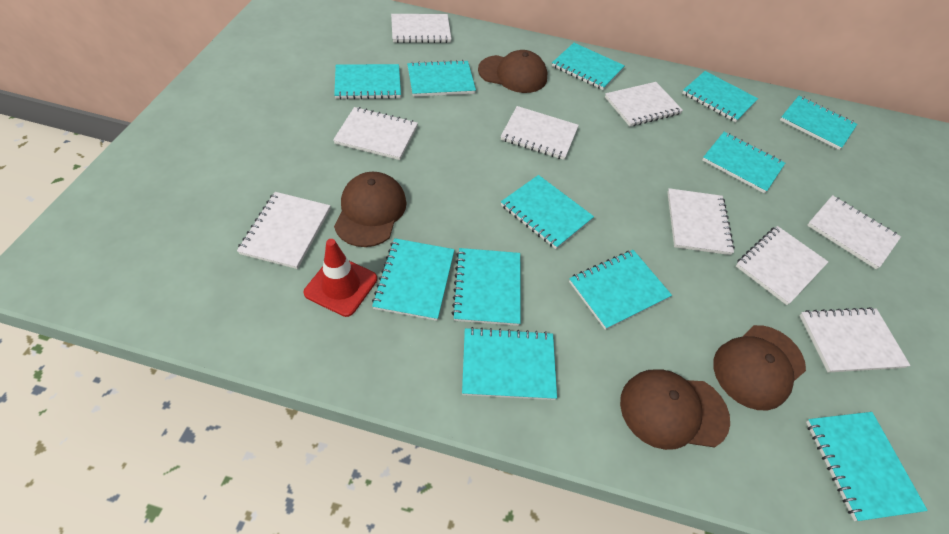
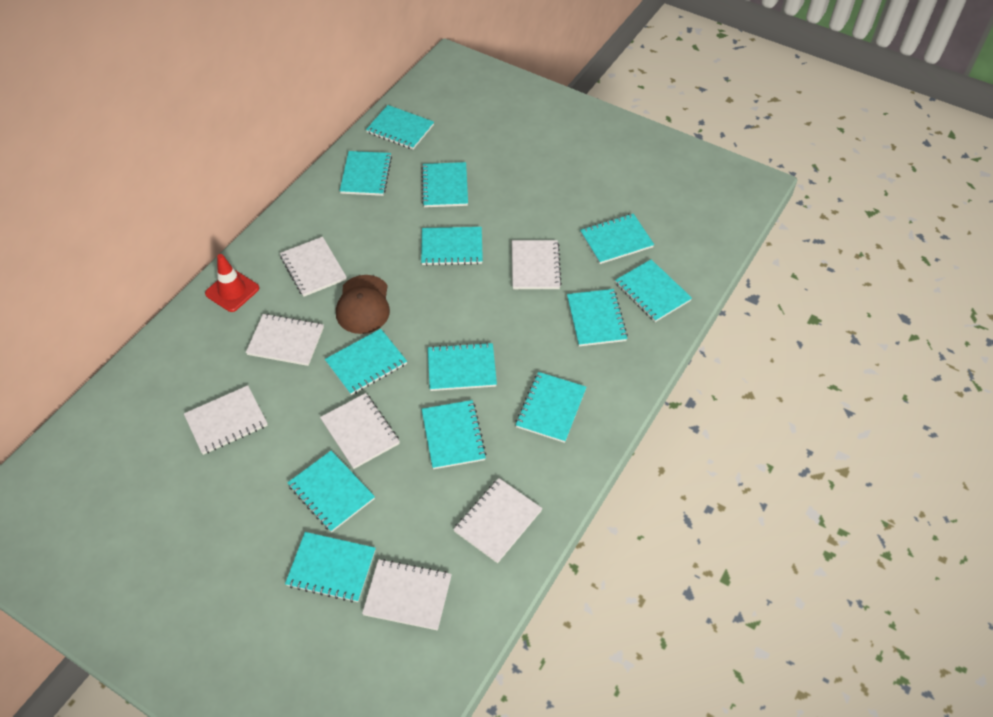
brown cap: 4 -> 1
turquoise notebook: 12 -> 13
white notebook: 9 -> 7

